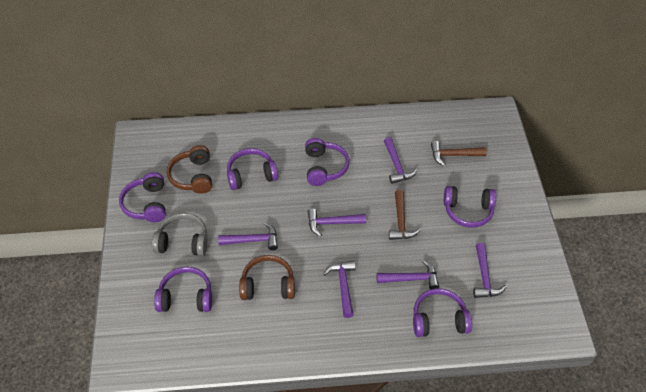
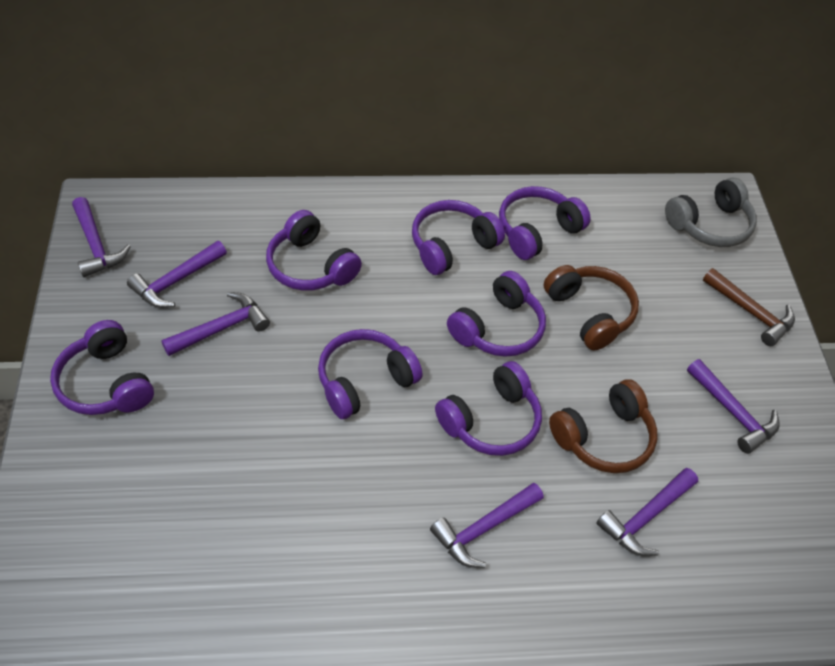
brown hammer: 2 -> 1
purple headphones: 6 -> 7

